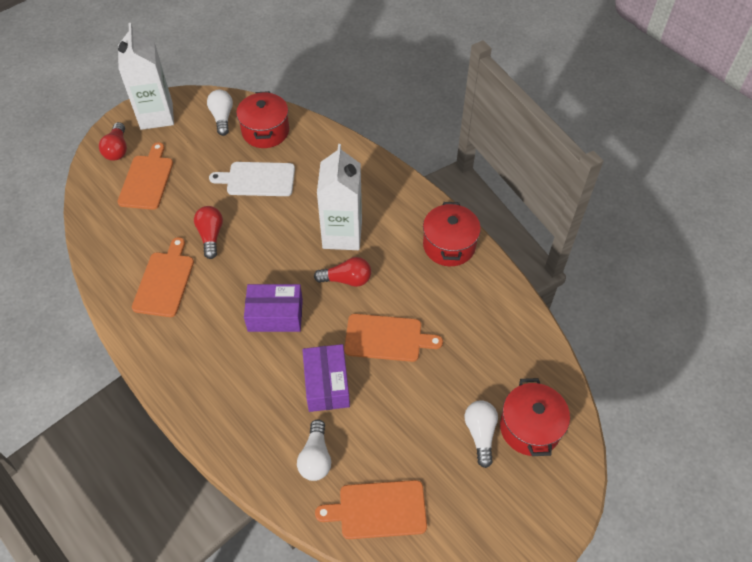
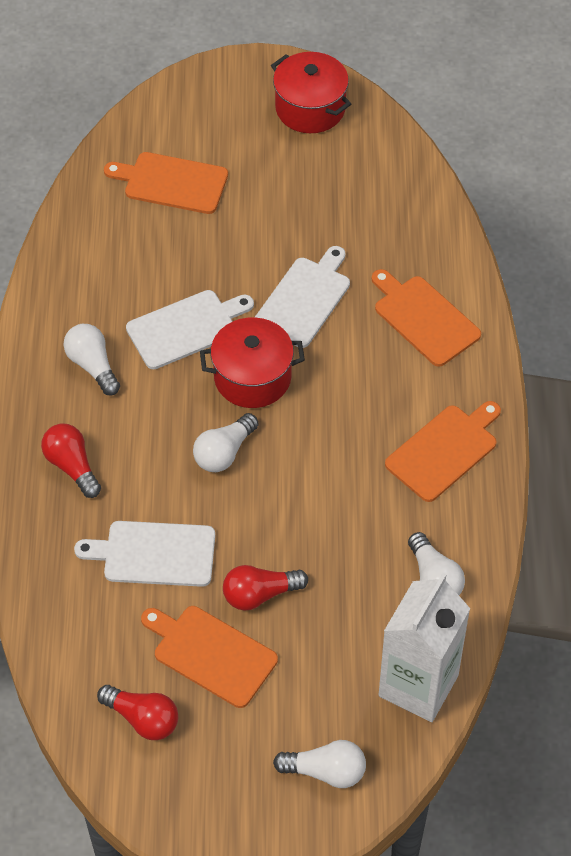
purple box: 2 -> 0
red pot: 3 -> 2
white carton: 2 -> 1
white cutting board: 1 -> 3
white light bulb: 3 -> 4

